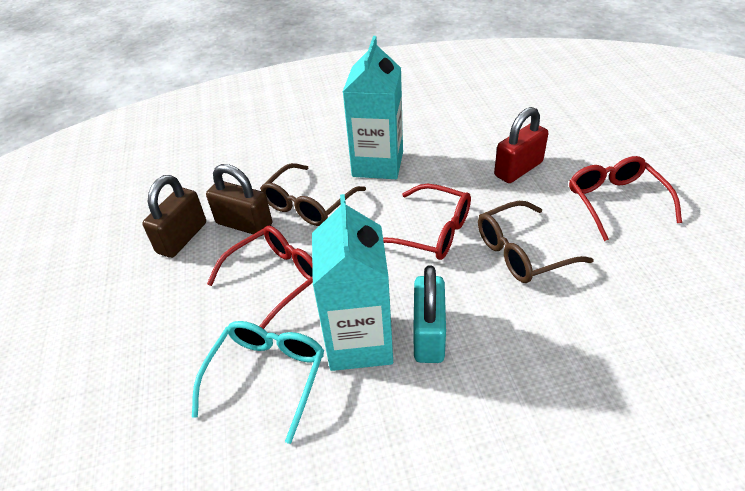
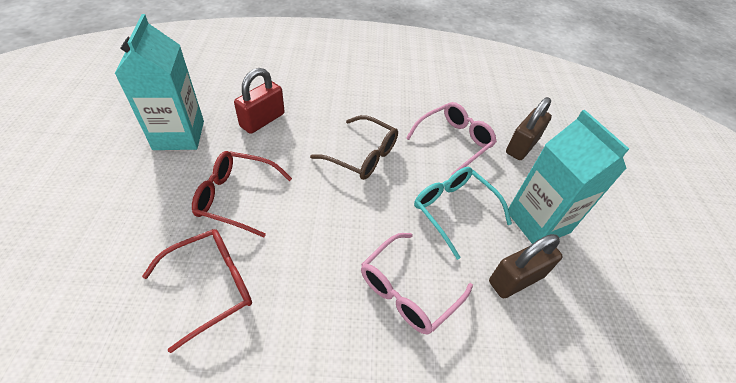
brown glasses: 2 -> 1
pink glasses: 0 -> 2
red glasses: 3 -> 2
turquoise padlock: 1 -> 0

